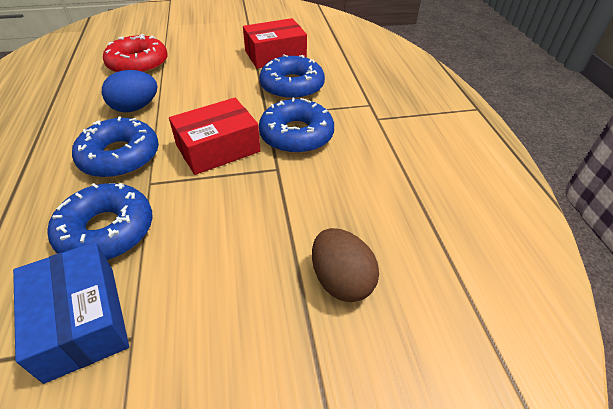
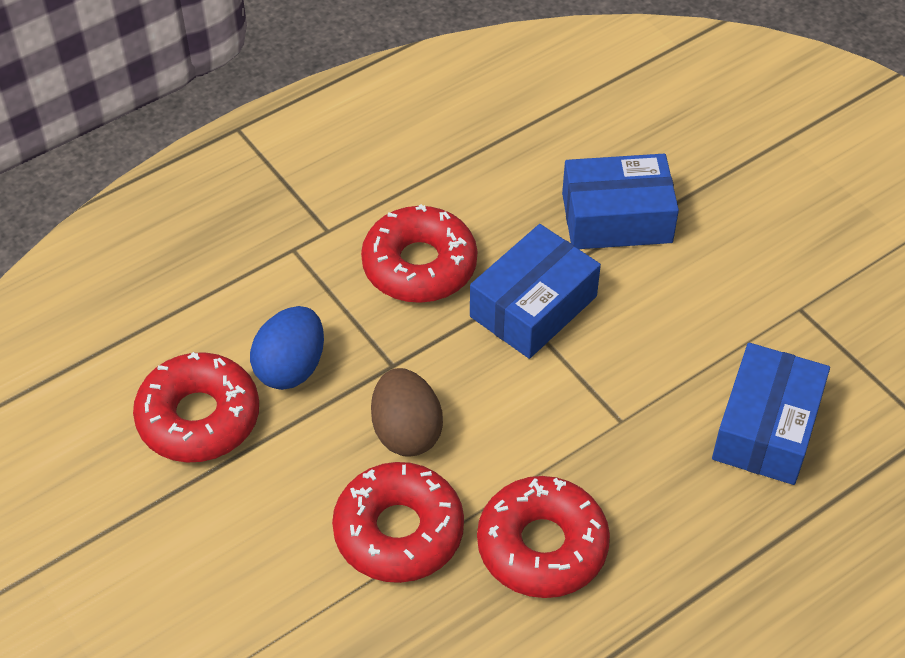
blue box: 1 -> 3
blue donut: 4 -> 0
red box: 2 -> 0
red donut: 1 -> 4

